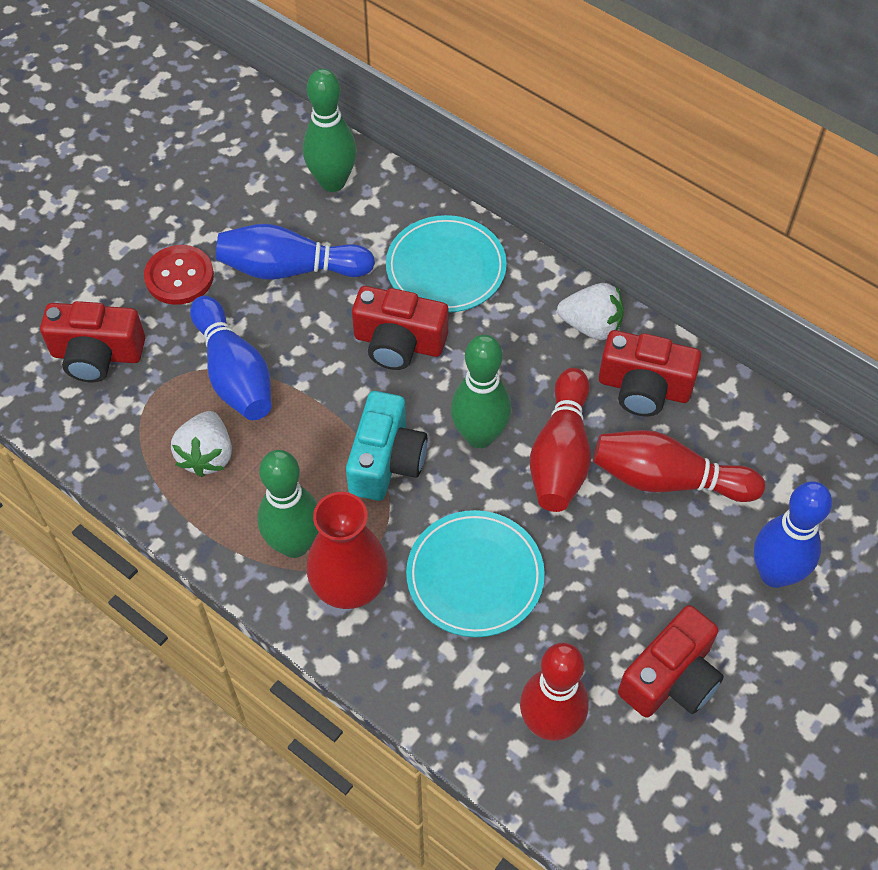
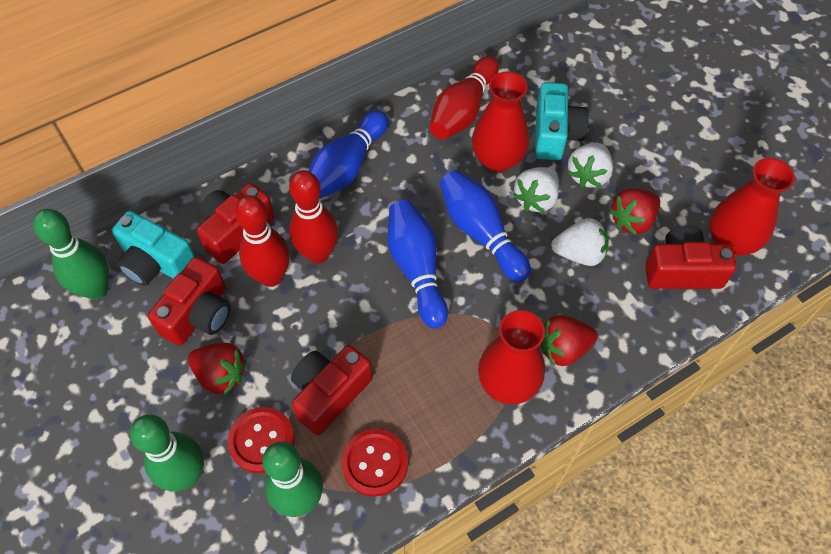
red button: 1 -> 2
red strawberry: 0 -> 3
red vase: 1 -> 3
turquoise camera: 1 -> 2
turquoise plate: 2 -> 0
white strawberry: 2 -> 3

